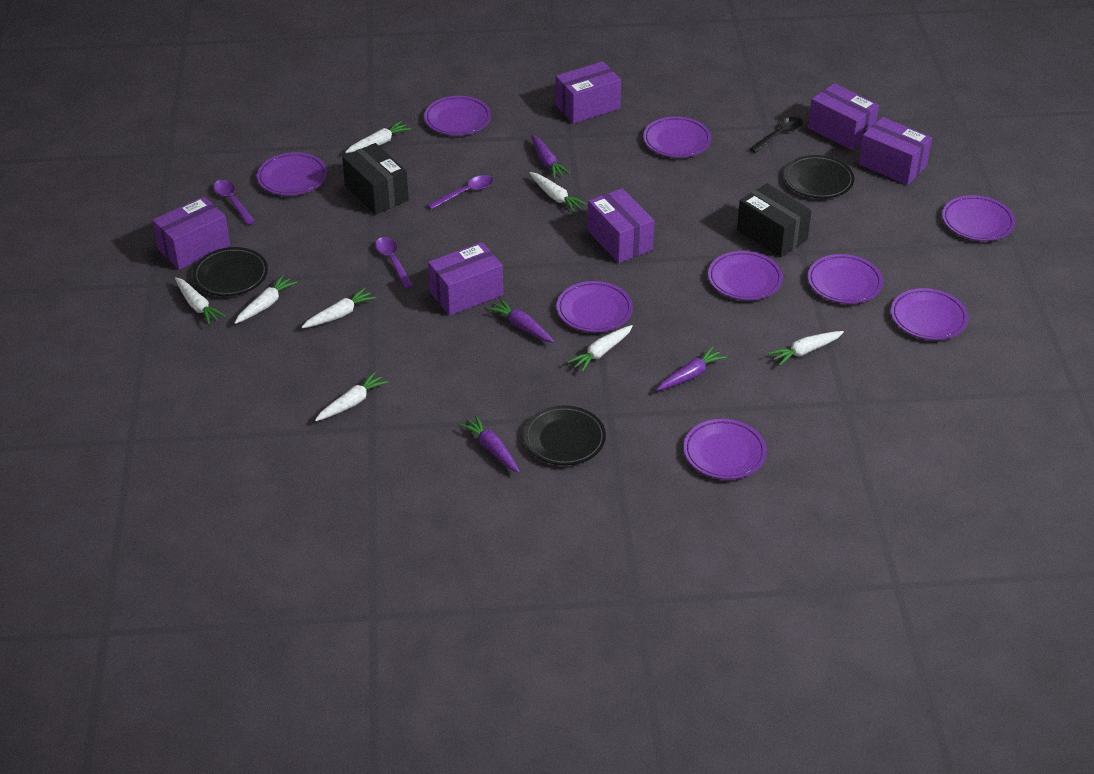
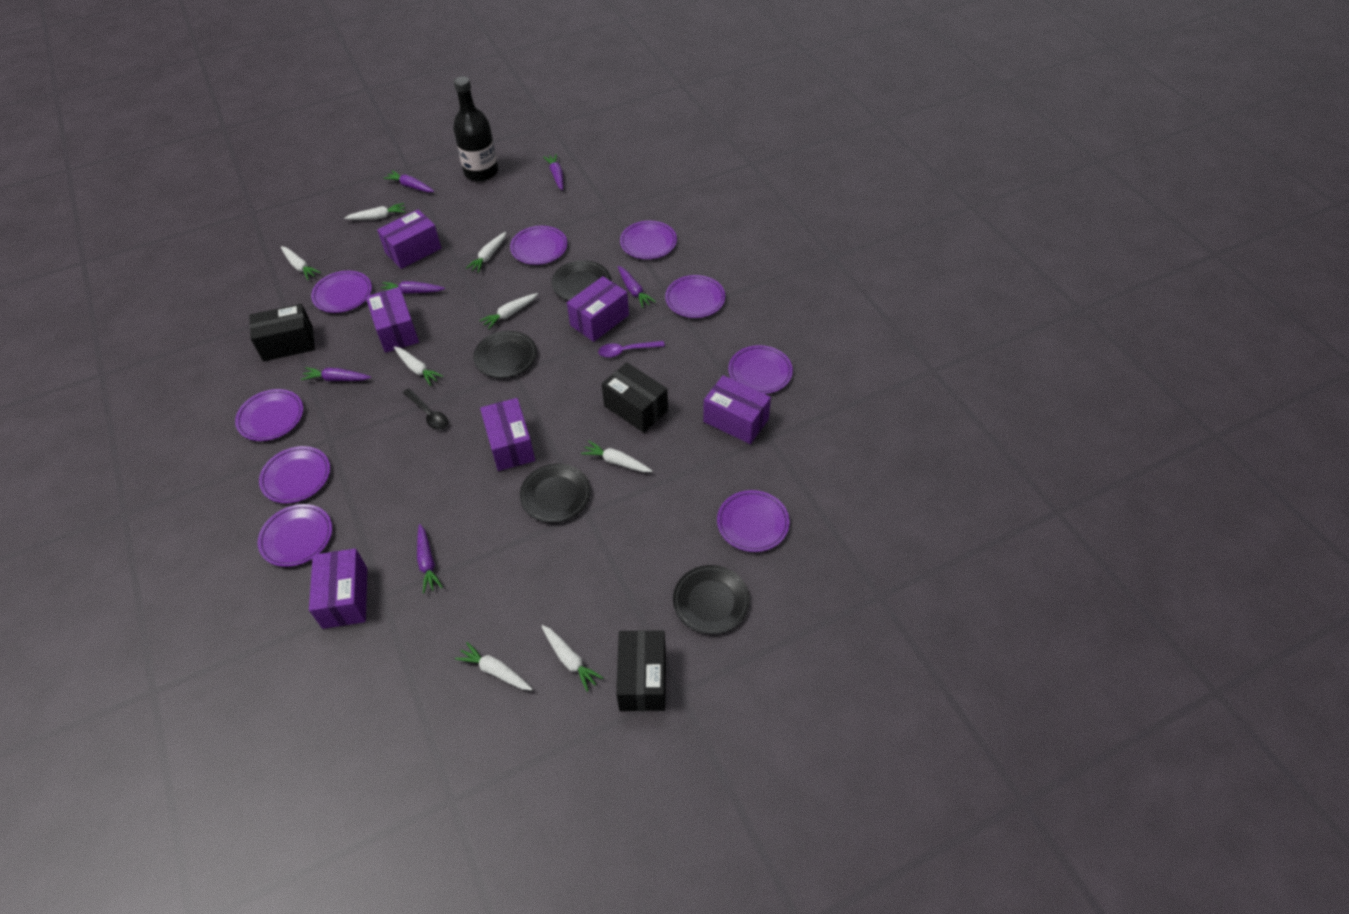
black bottle: 0 -> 1
black box: 2 -> 3
black plate: 3 -> 4
purple carrot: 4 -> 6
purple spoon: 3 -> 1

